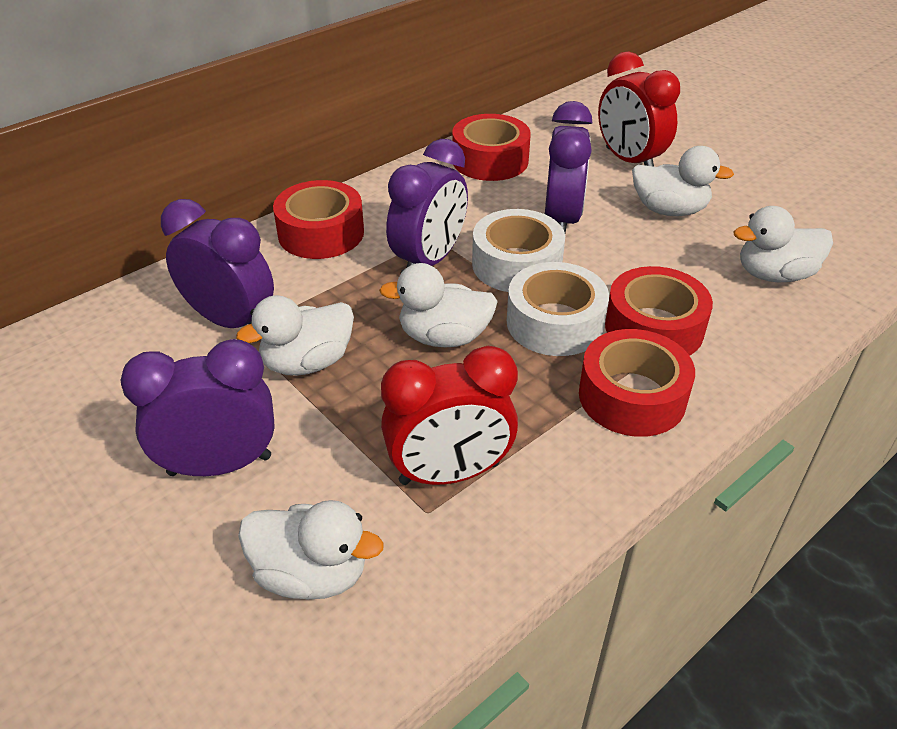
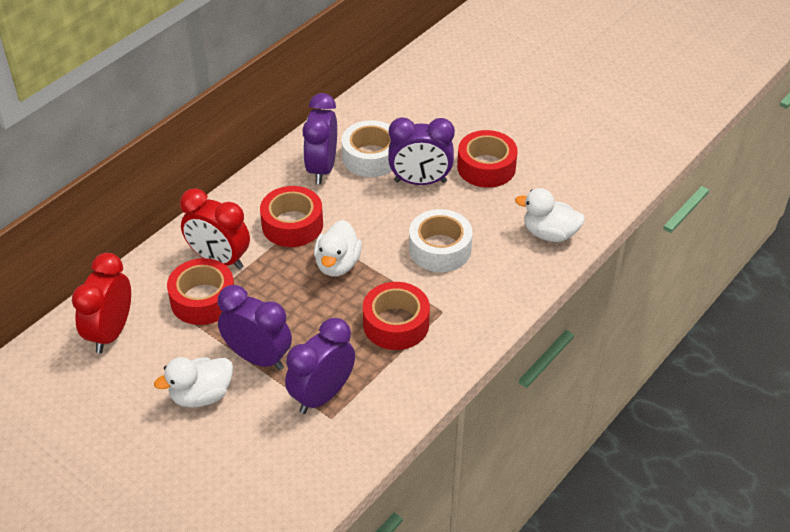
white duck: 5 -> 3

